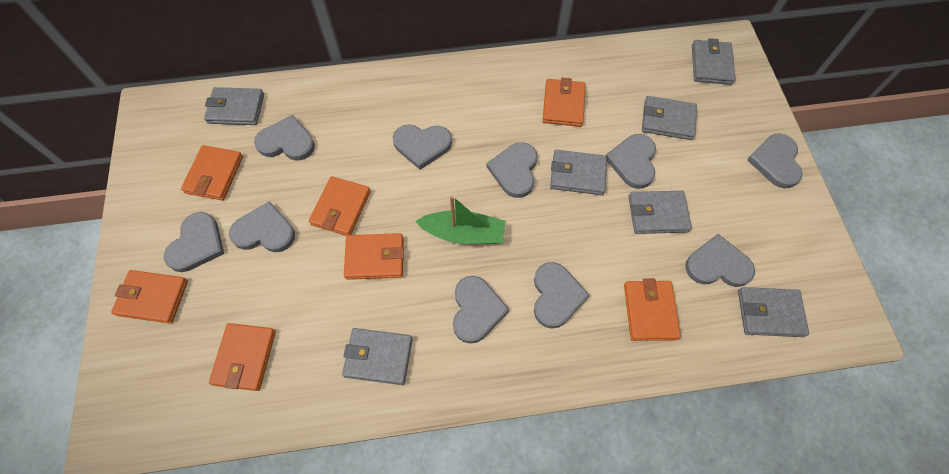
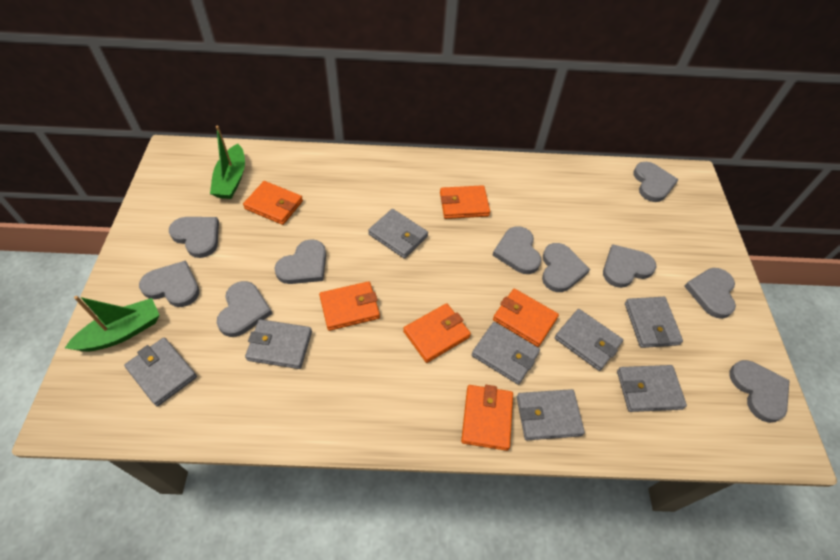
green boat: 1 -> 2
grey wallet: 7 -> 8
orange wallet: 7 -> 6

